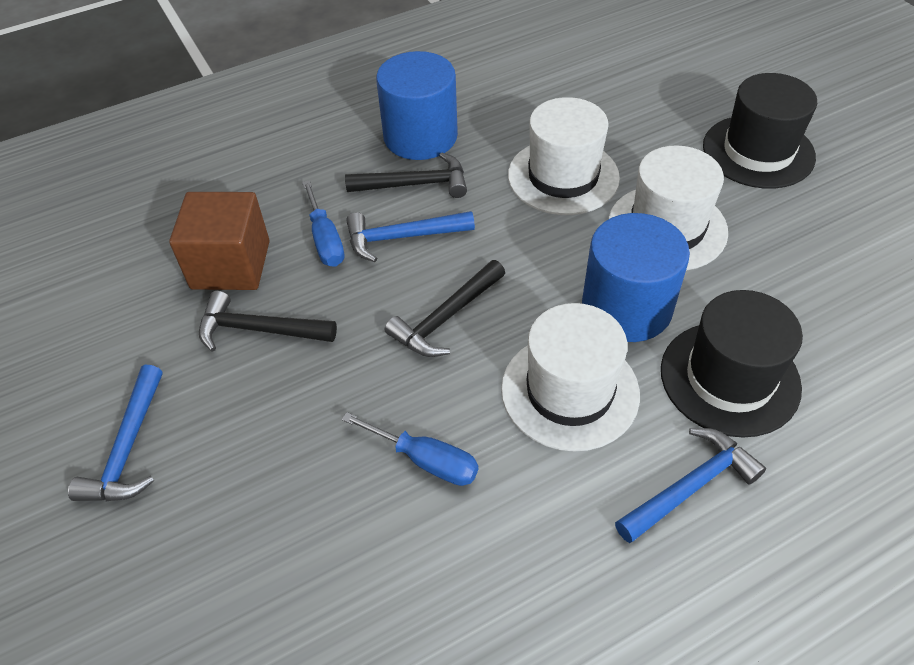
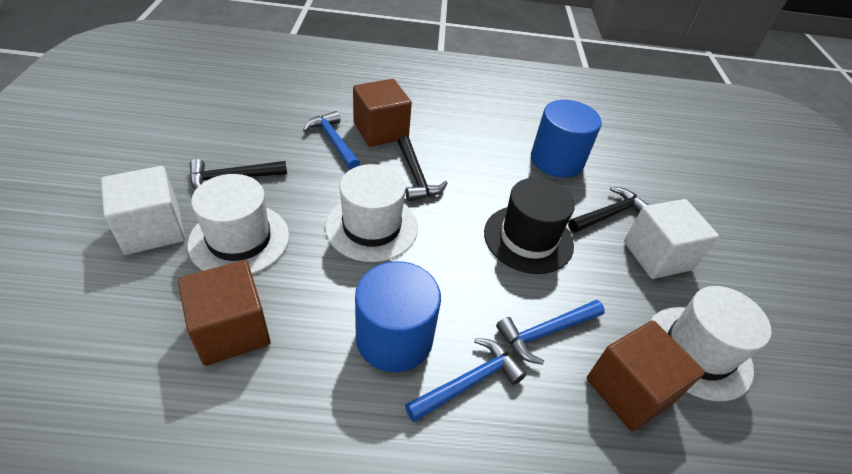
black hat: 2 -> 1
blue screwdriver: 2 -> 0
brown cube: 1 -> 3
white cube: 0 -> 2

